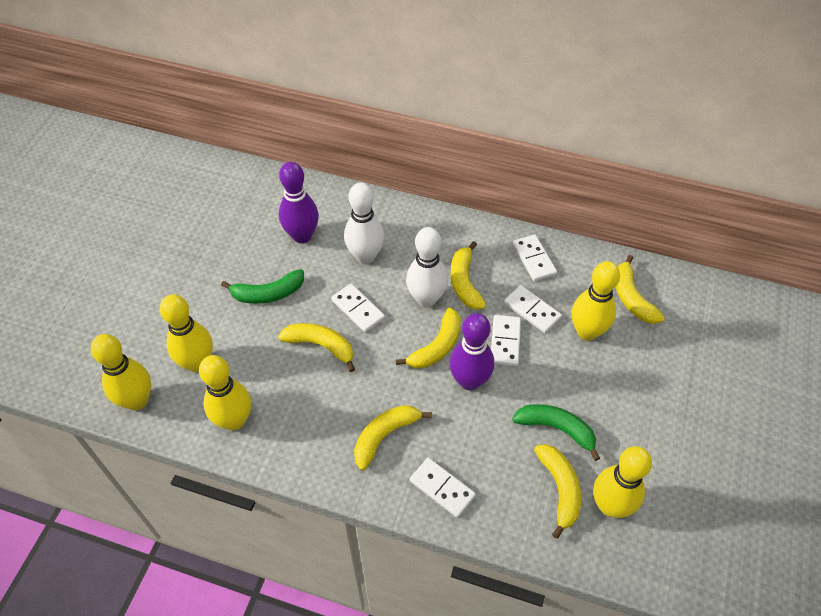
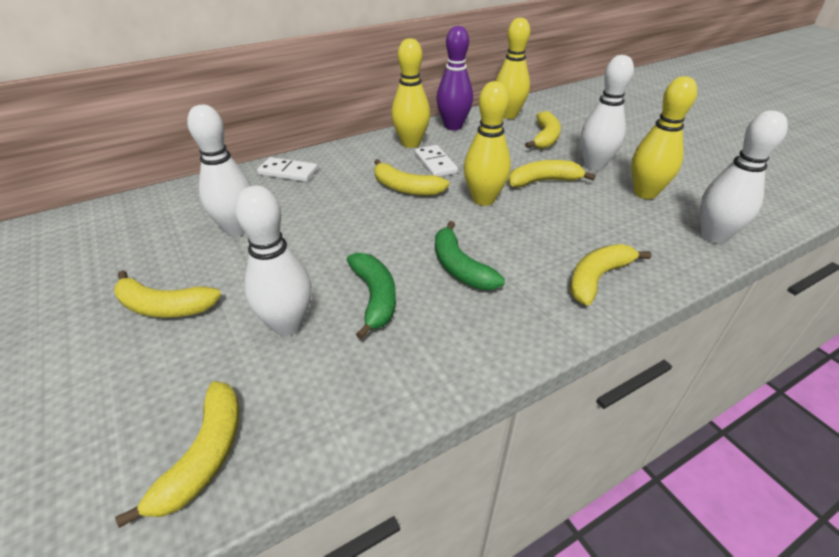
purple bowling pin: 2 -> 1
white bowling pin: 2 -> 4
white domino: 5 -> 2
yellow bowling pin: 5 -> 4

